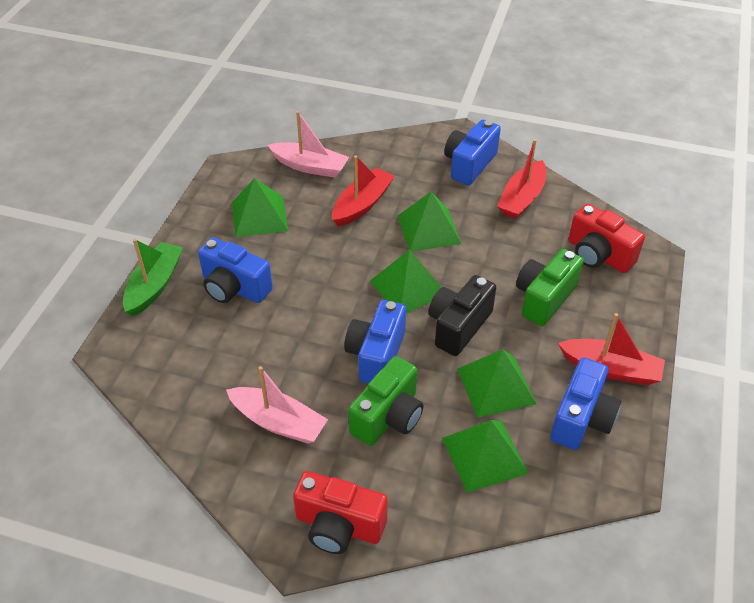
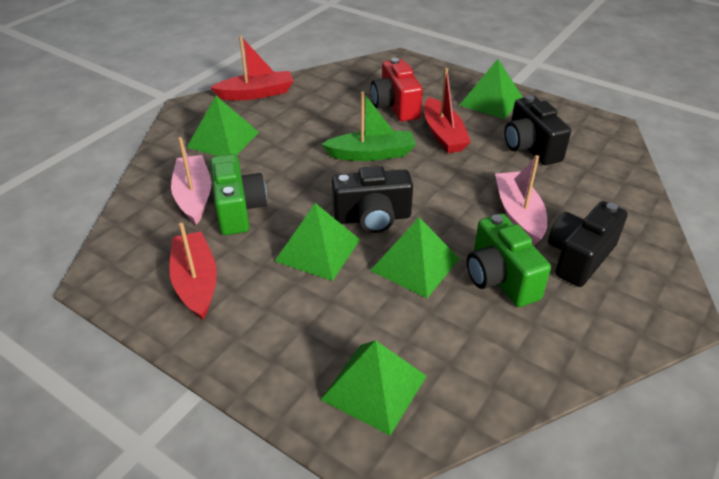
black camera: 1 -> 3
blue camera: 4 -> 0
red camera: 2 -> 1

